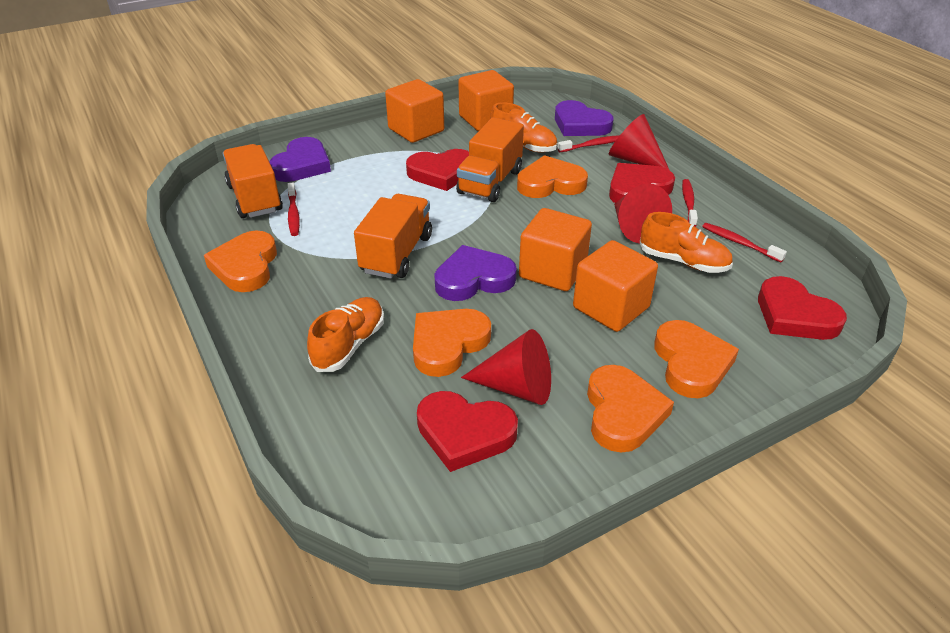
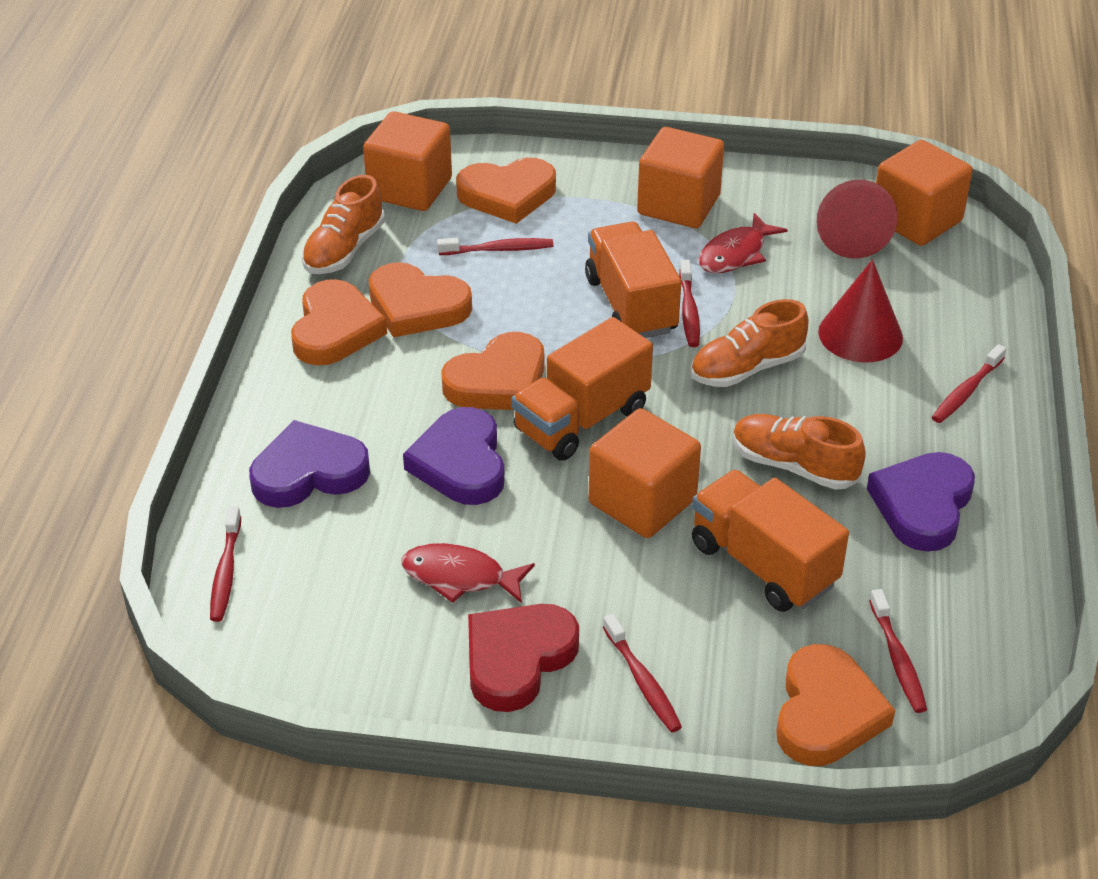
red cone: 3 -> 2
red fish: 0 -> 2
red heart: 4 -> 1
red toothbrush: 4 -> 6

